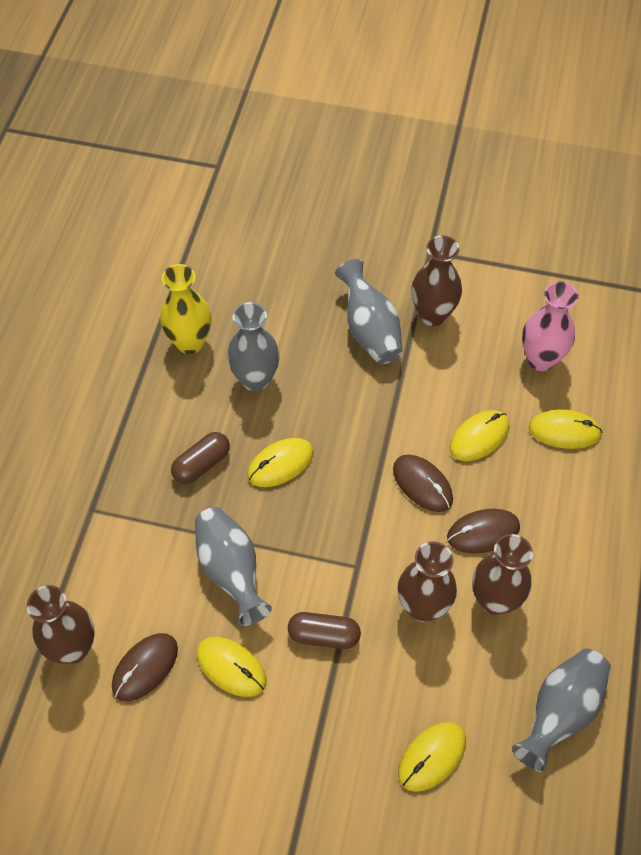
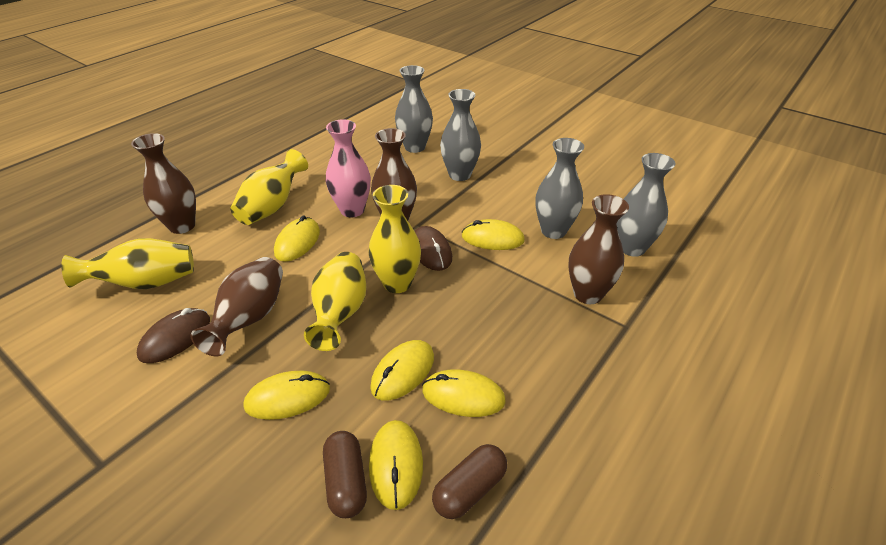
brown mouse: 3 -> 2
yellow mouse: 5 -> 6
yellow vase: 1 -> 4

